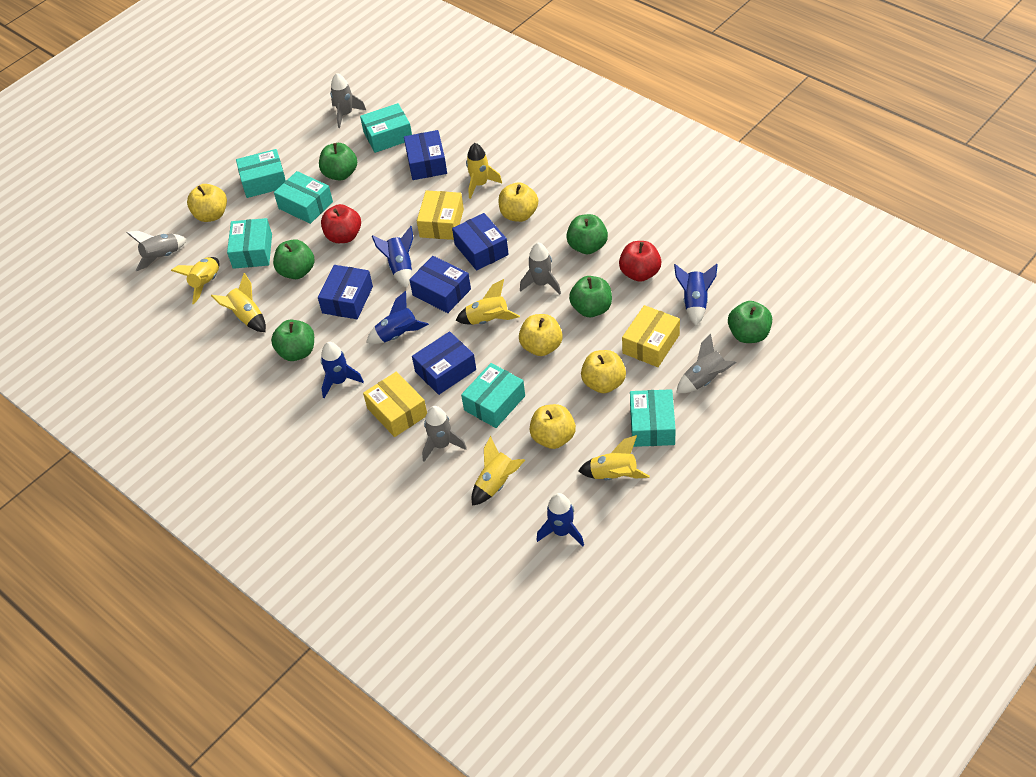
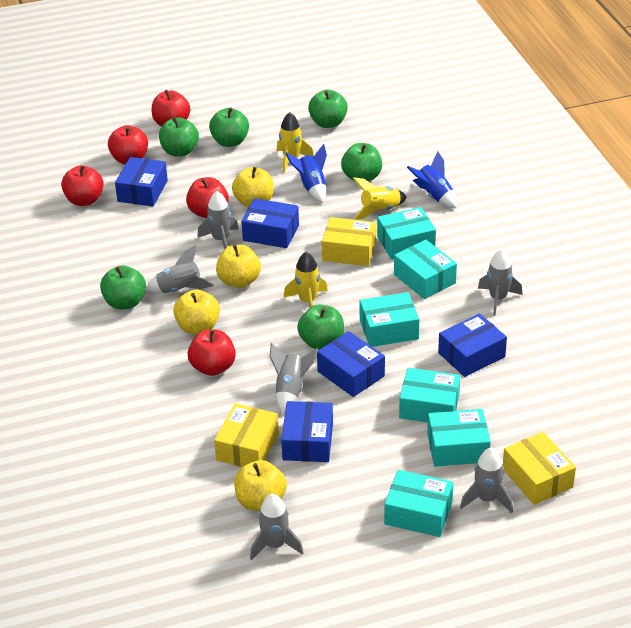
blue rocket: 5 -> 2
grey rocket: 5 -> 6
red apple: 2 -> 5
yellow apple: 5 -> 4
yellow rocket: 6 -> 3

